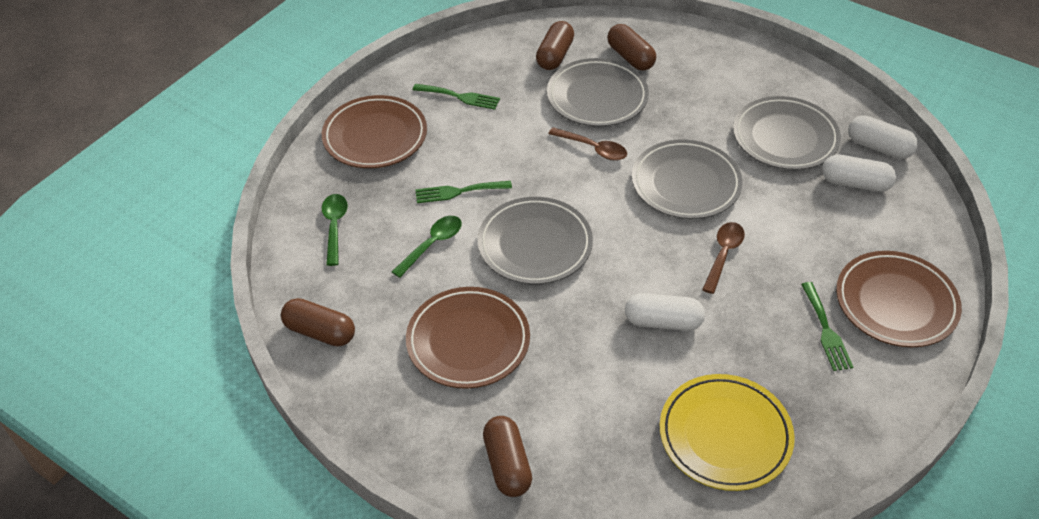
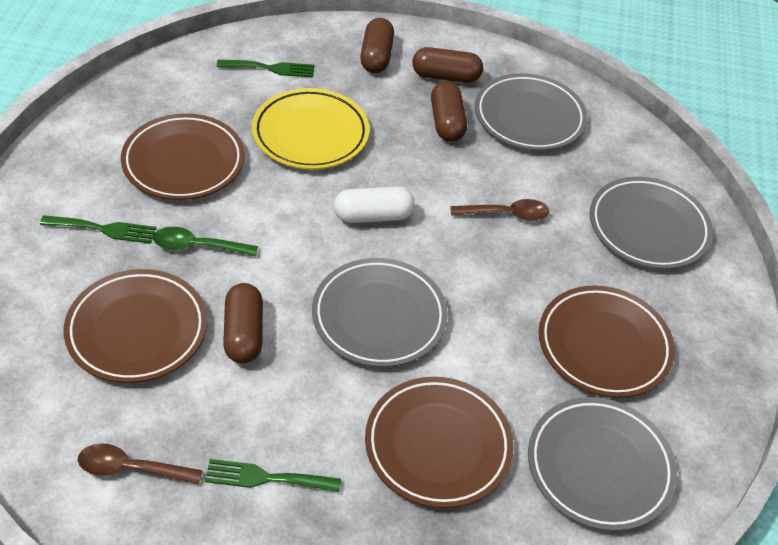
brown plate: 3 -> 4
green spoon: 2 -> 1
white capsule: 3 -> 1

